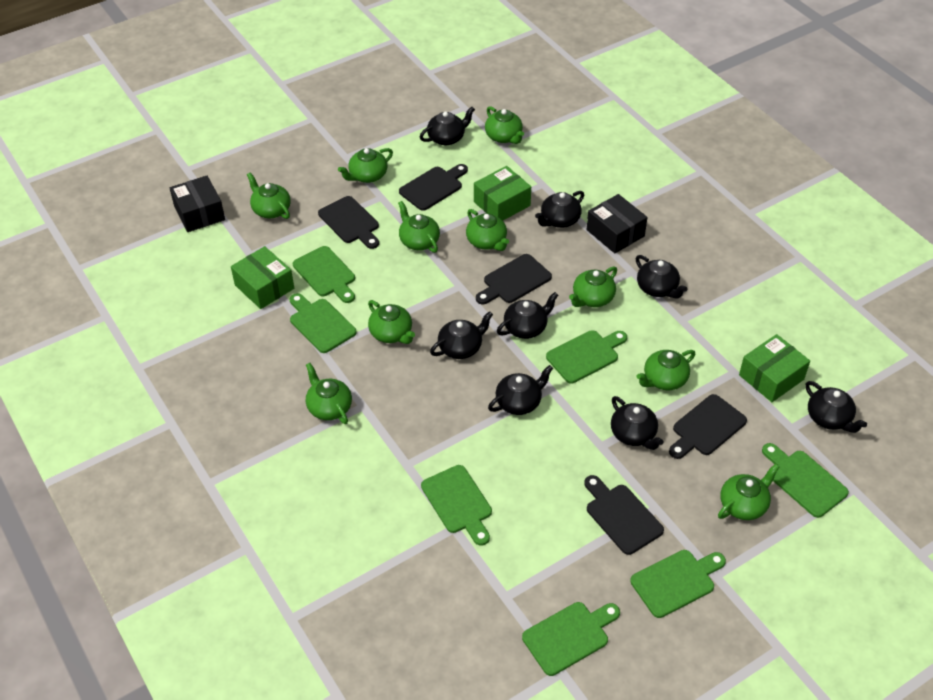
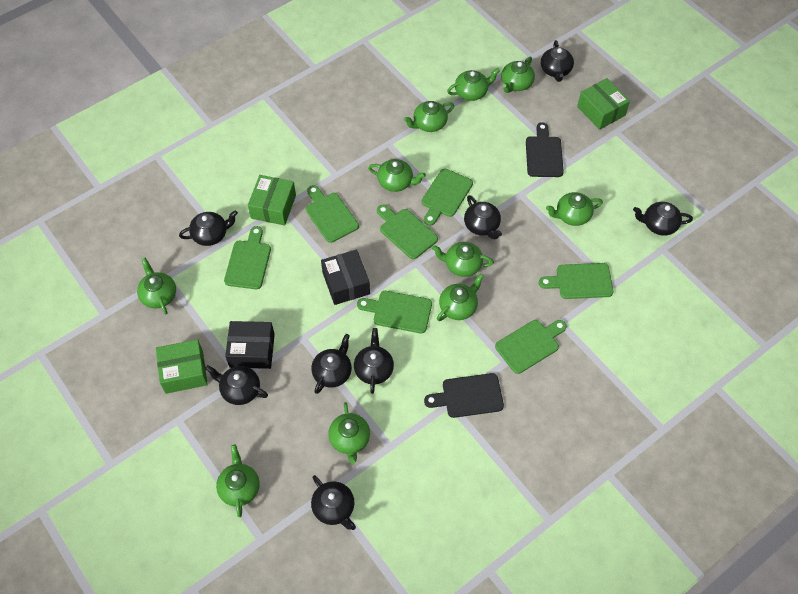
black cutting board: 5 -> 2

